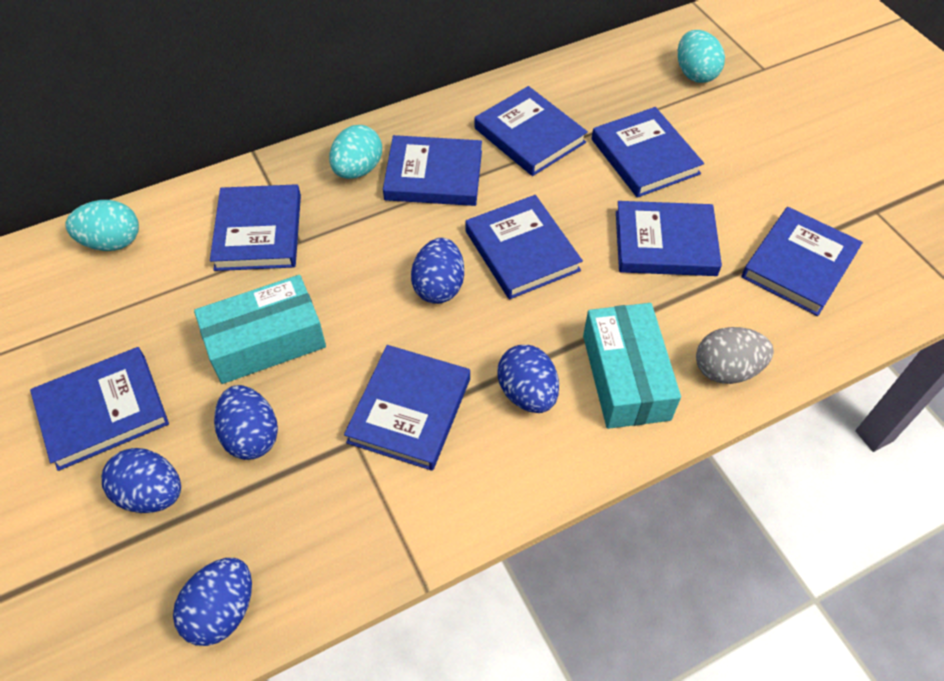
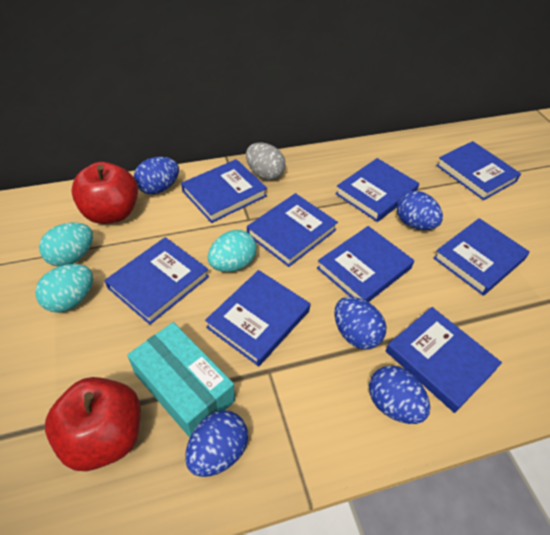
red apple: 0 -> 2
turquoise box: 2 -> 1

